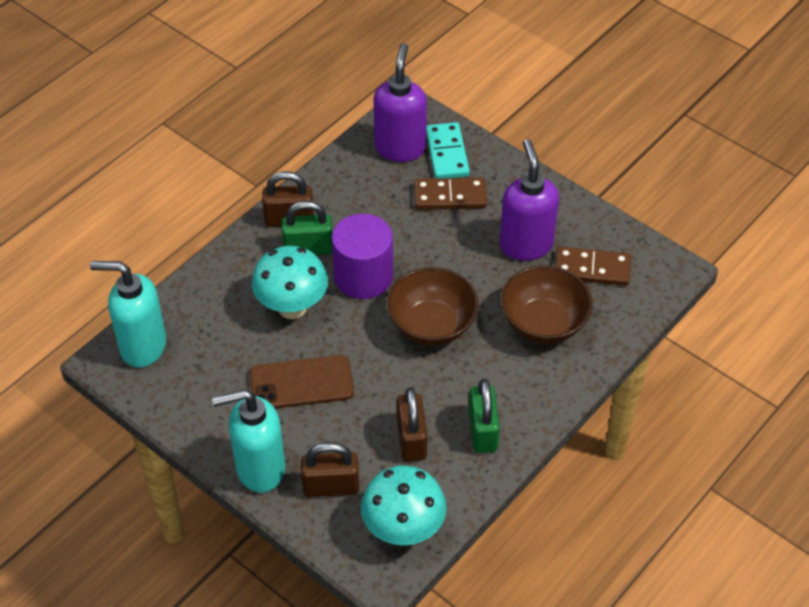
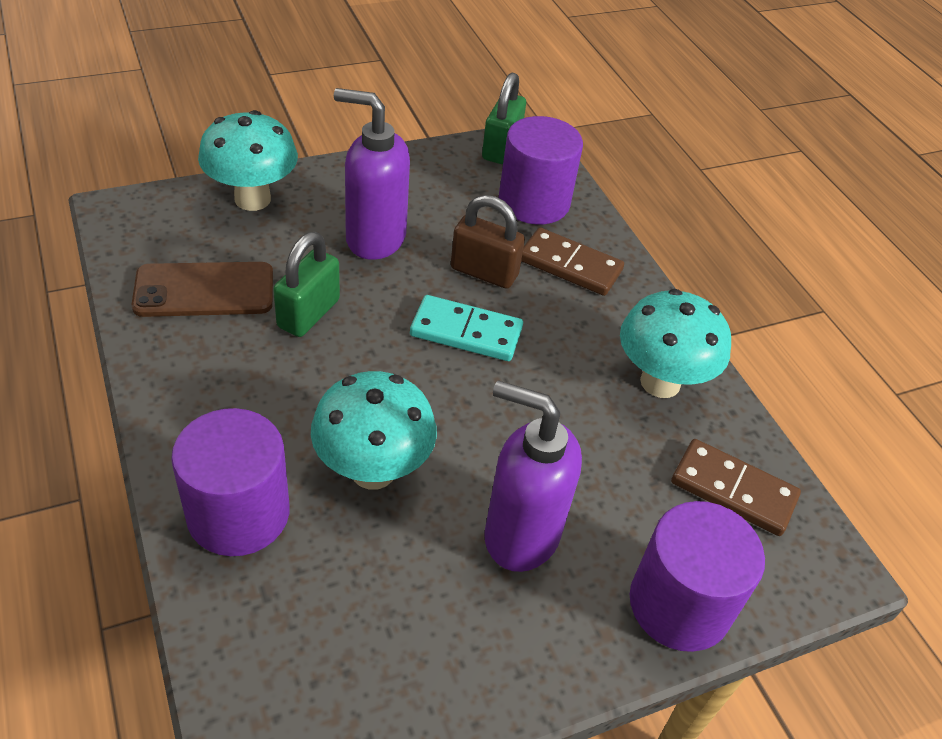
brown bowl: 2 -> 0
brown padlock: 3 -> 1
purple cylinder: 1 -> 3
turquoise mushroom: 2 -> 3
turquoise soap dispenser: 2 -> 0

